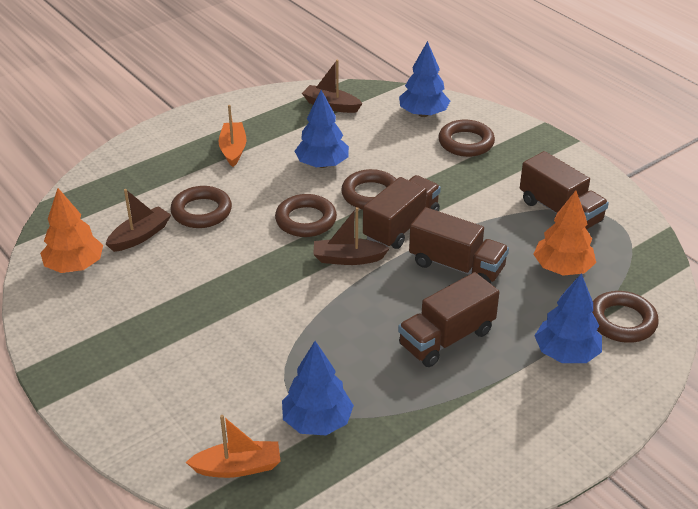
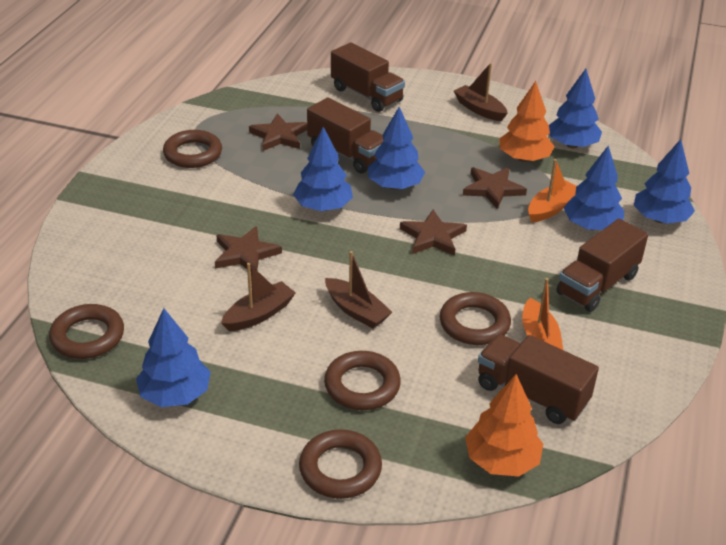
blue tree: 4 -> 6
brown star: 0 -> 4

